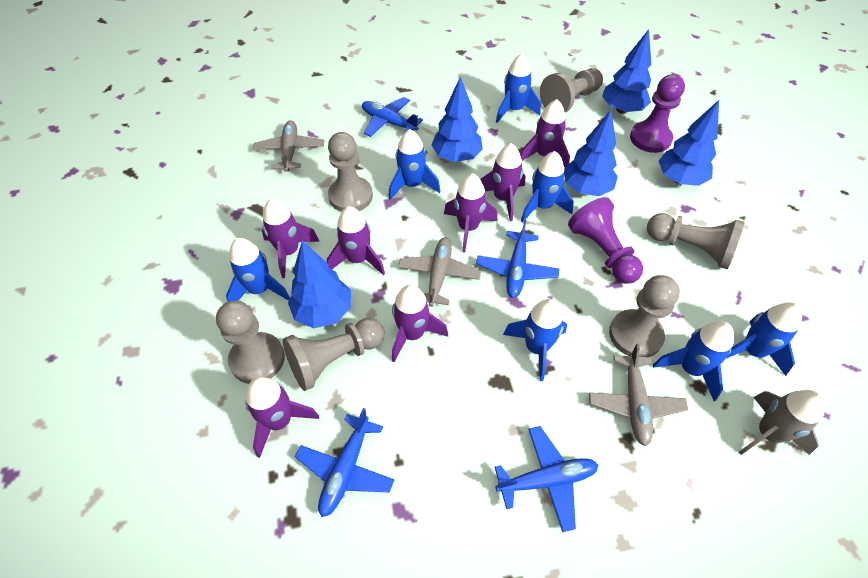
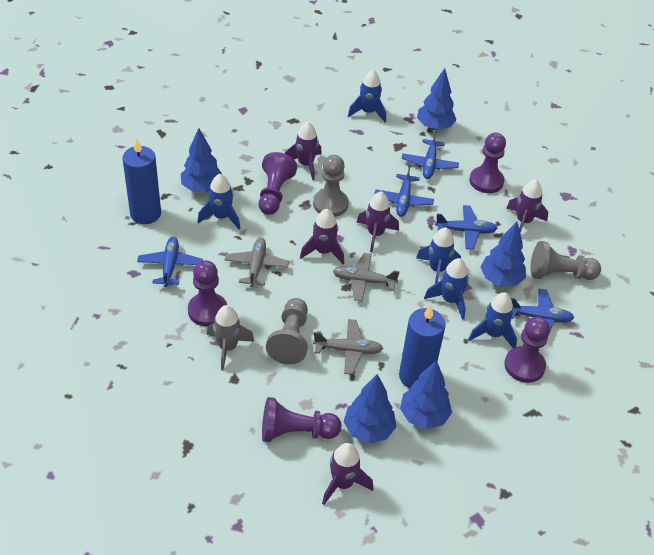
blue candle: 0 -> 2
blue plane: 4 -> 5
blue rocket: 7 -> 5
grey pawn: 6 -> 3
purple pawn: 2 -> 5
purple rocket: 7 -> 5

